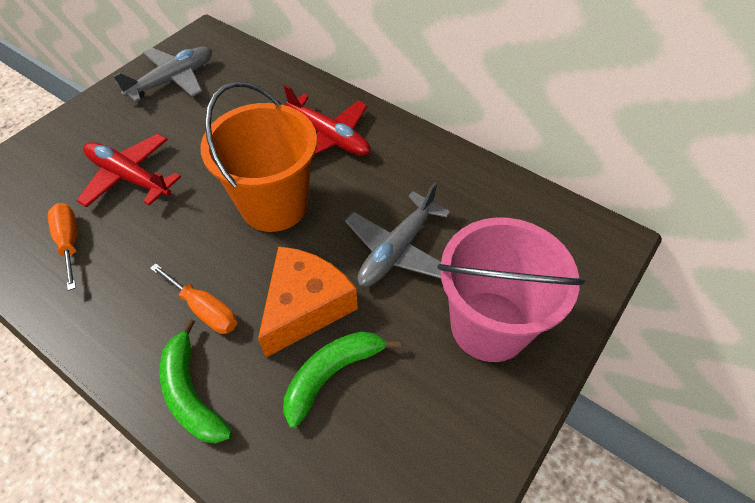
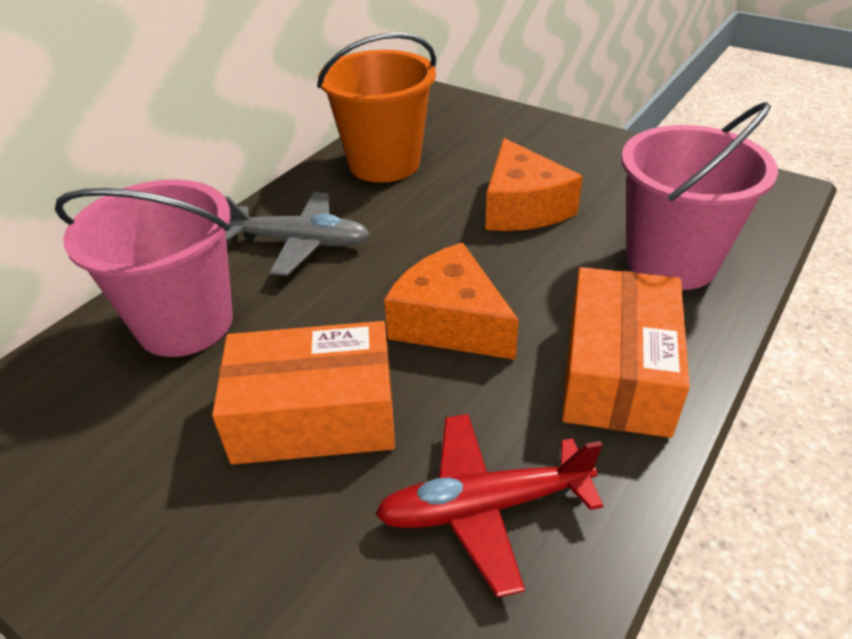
green banana: 2 -> 0
grey plane: 2 -> 1
orange box: 0 -> 2
orange cheese: 1 -> 2
orange screwdriver: 2 -> 0
pink bucket: 1 -> 2
red plane: 2 -> 1

